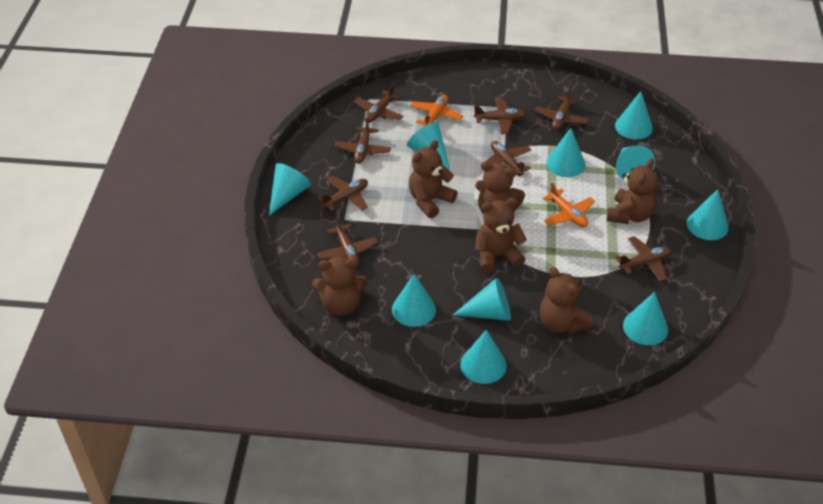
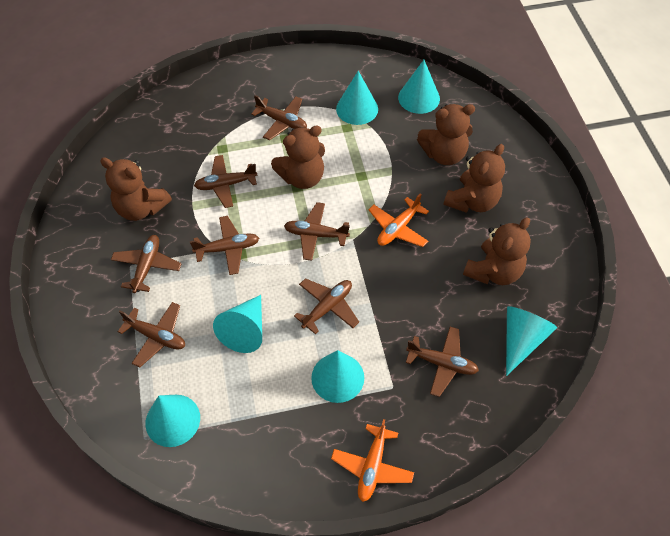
brown teddy bear: 6 -> 5
turquoise cone: 10 -> 6

